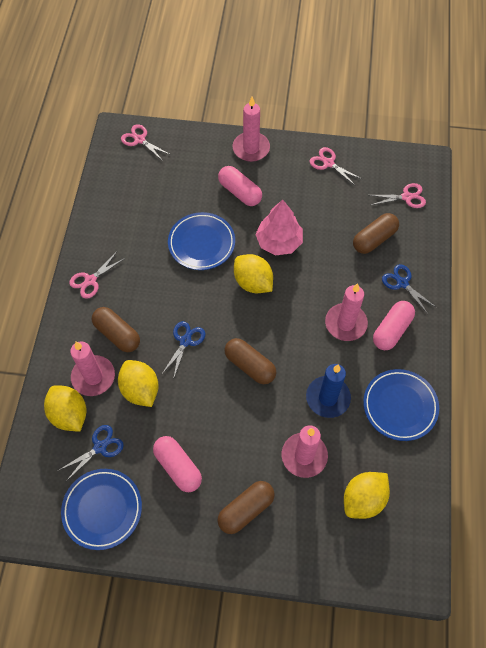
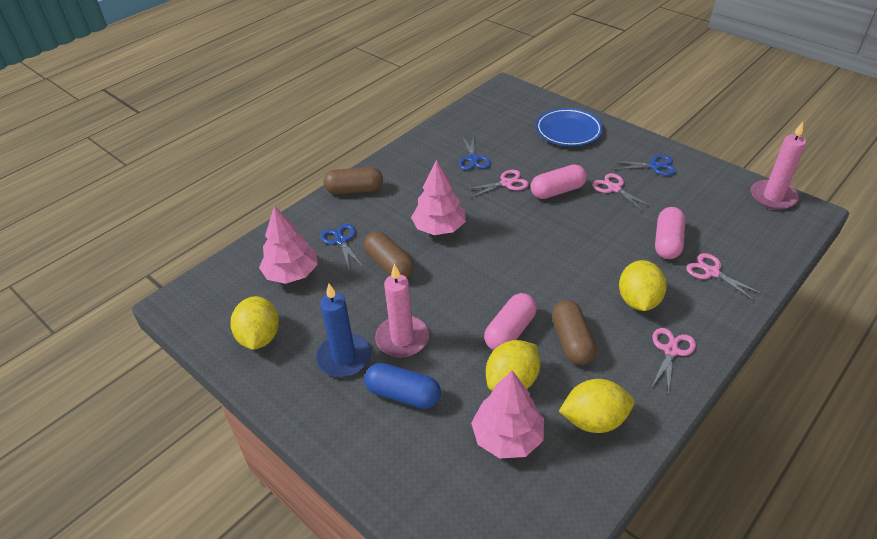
blue capsule: 0 -> 1
blue plate: 3 -> 1
brown capsule: 4 -> 3
pink candle: 4 -> 2
pink tree: 1 -> 3

